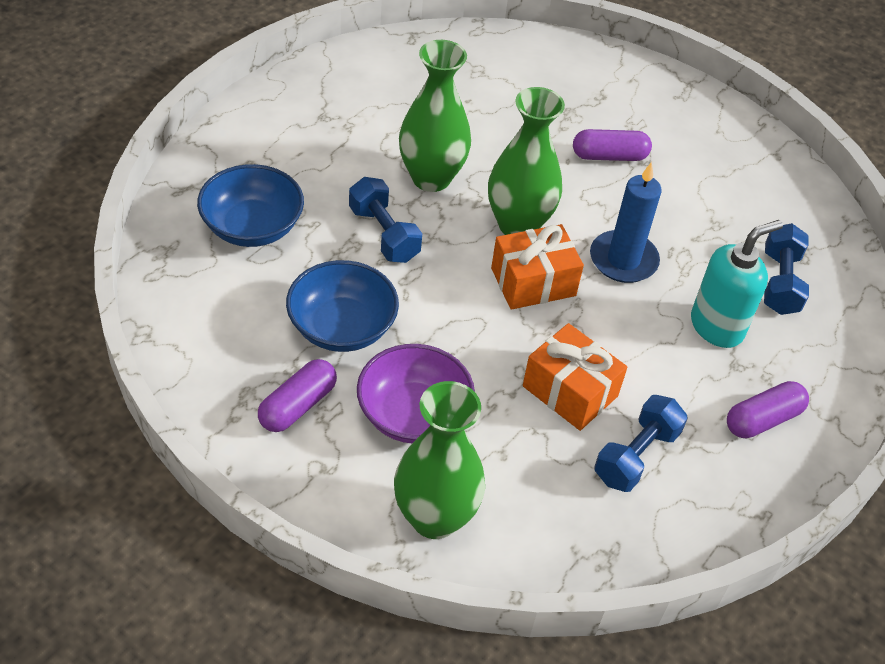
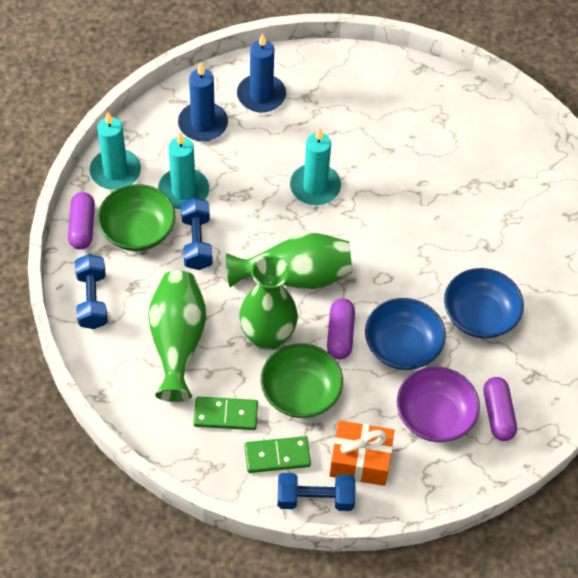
blue candle: 1 -> 2
green bowl: 0 -> 2
green domino: 0 -> 2
orange gift: 2 -> 1
turquoise candle: 0 -> 3
turquoise soap dispenser: 1 -> 0

